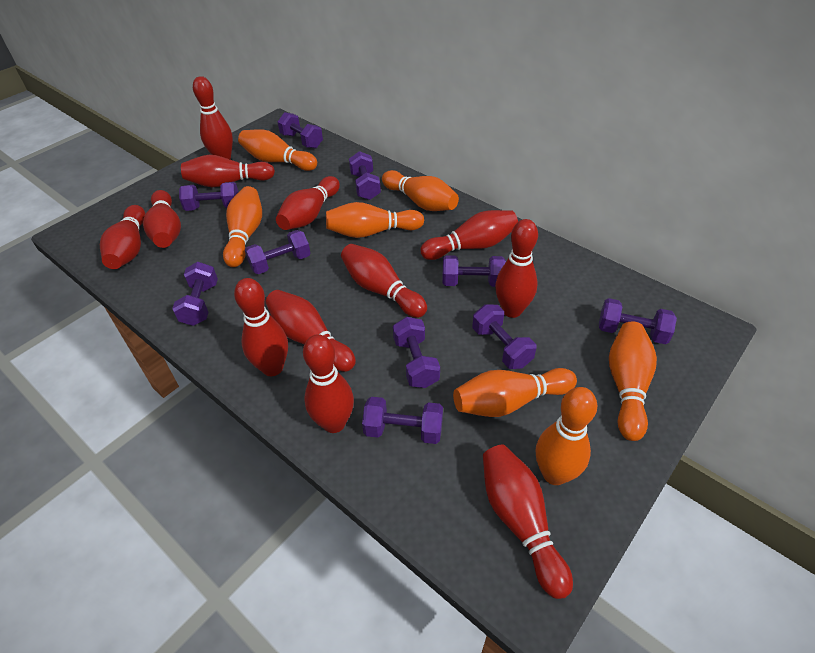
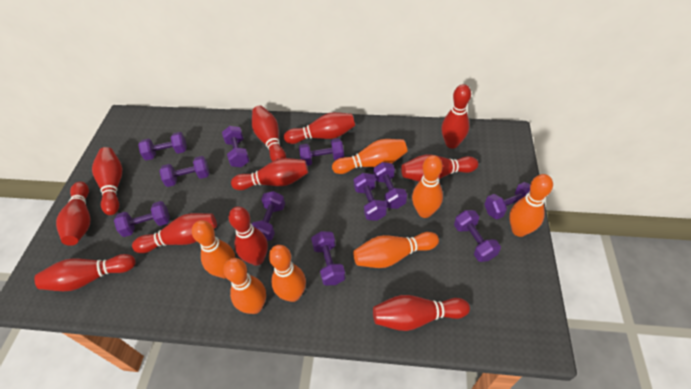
purple dumbbell: 10 -> 11
red bowling pin: 12 -> 11

